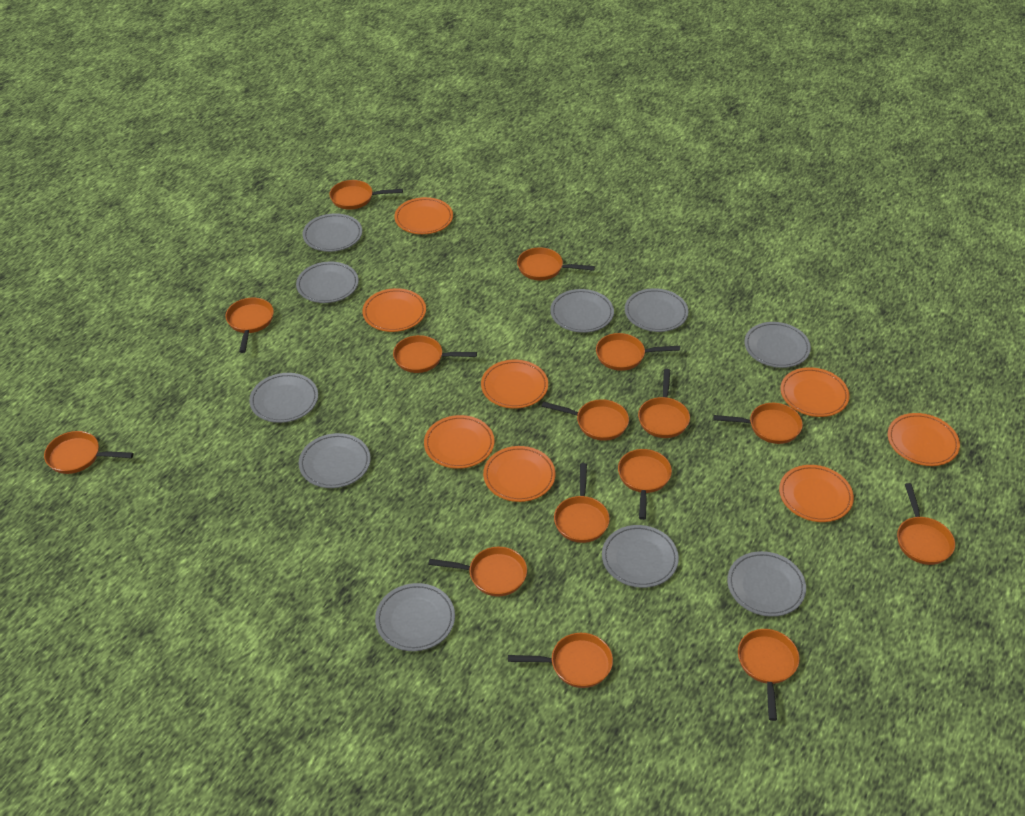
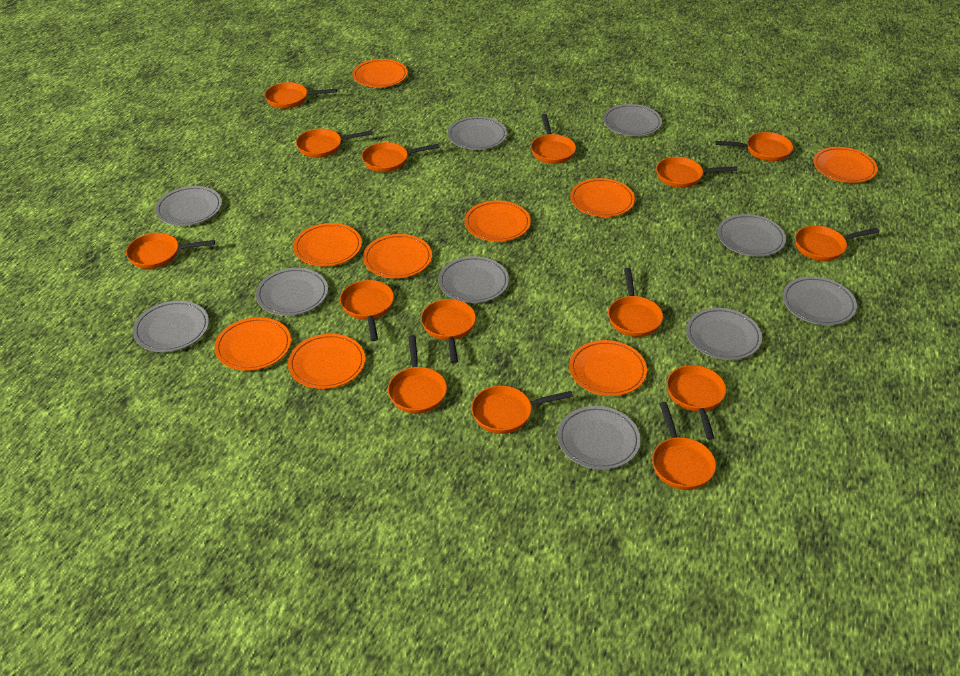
orange plate: 8 -> 9

